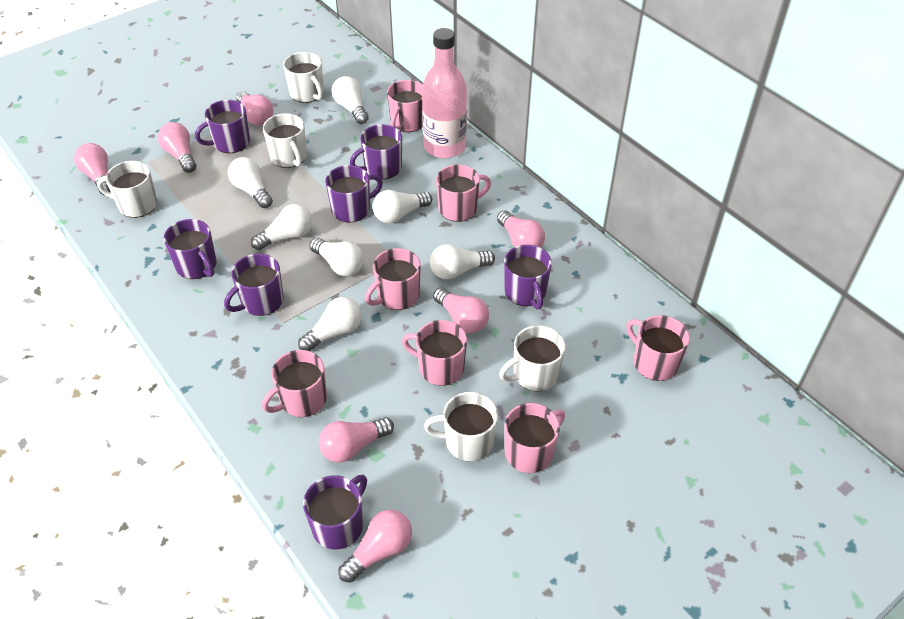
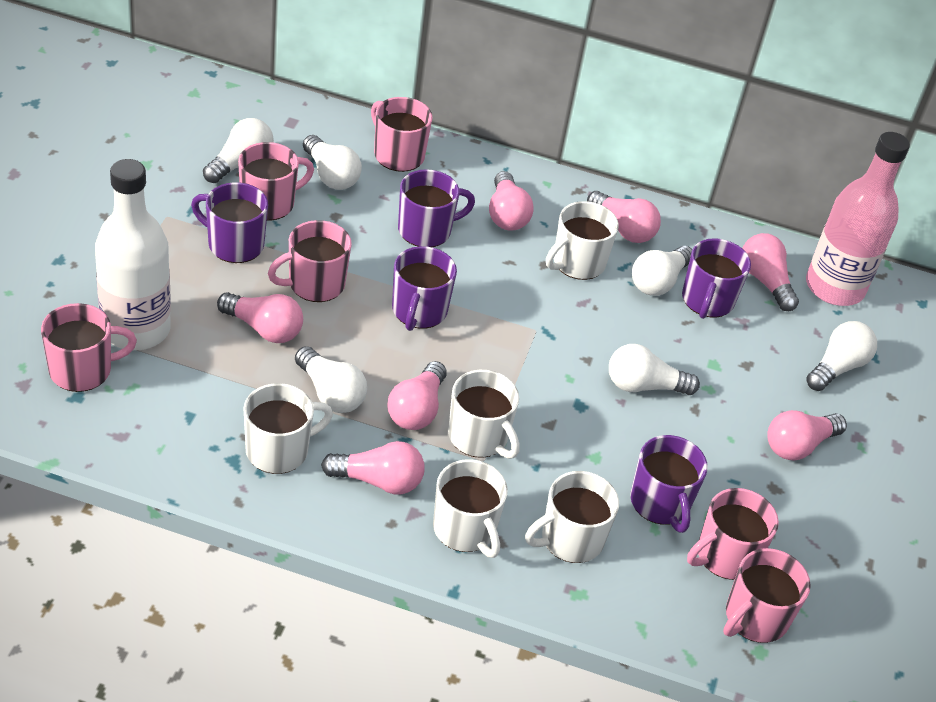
pink mug: 7 -> 6
purple mug: 7 -> 5
white bottle: 0 -> 1
white light bulb: 7 -> 6

